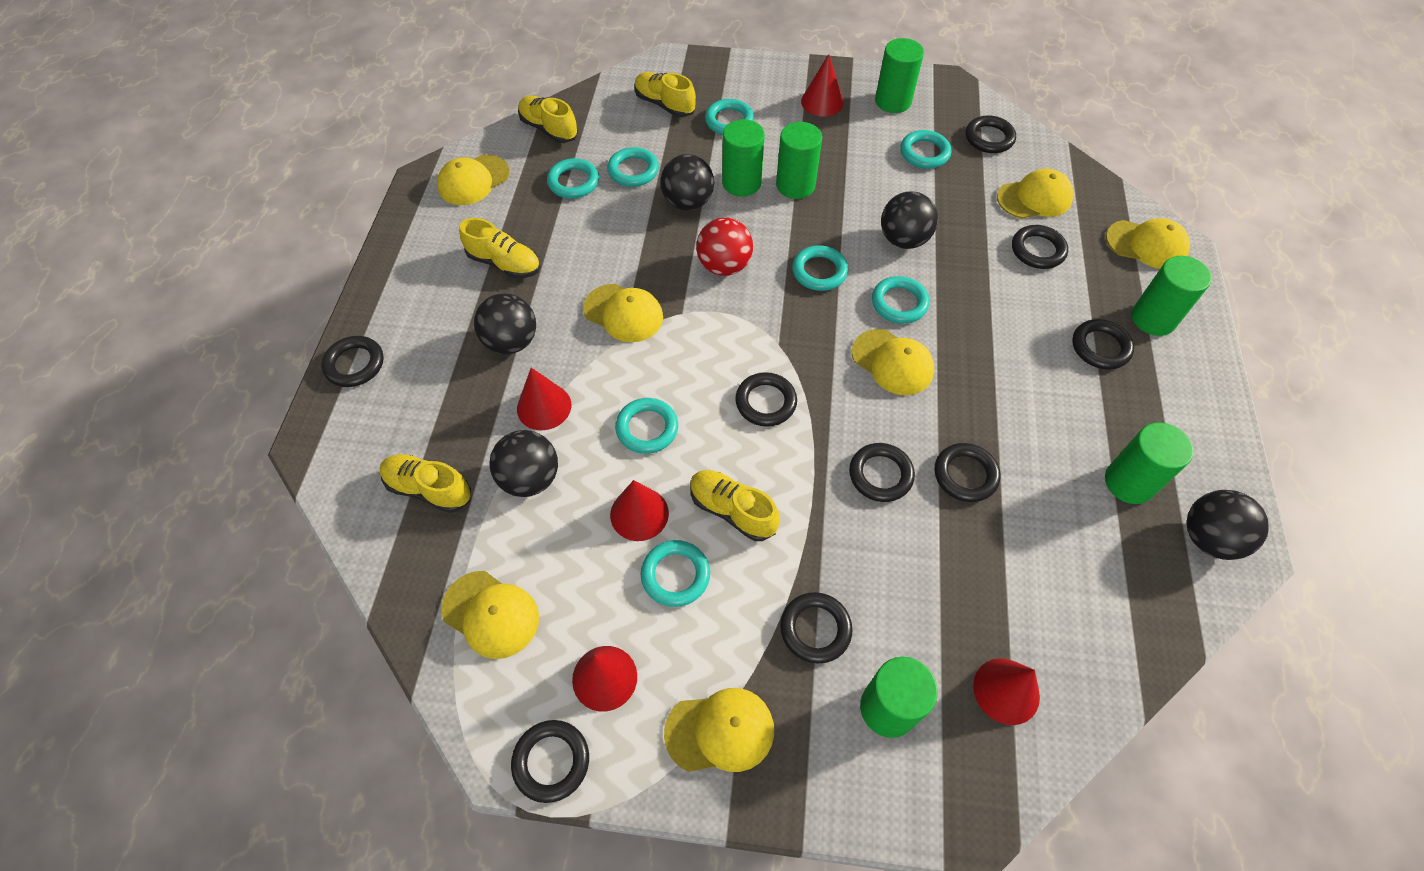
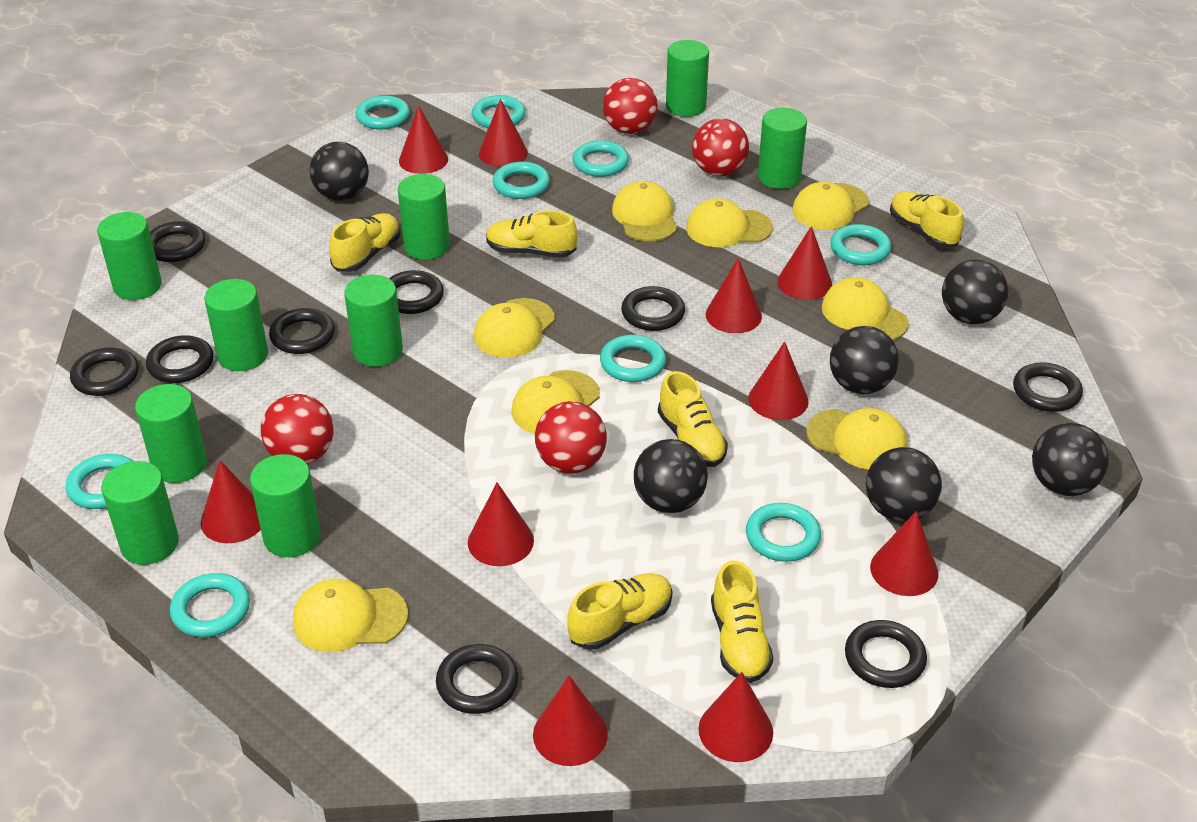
black ball: 5 -> 6
green cylinder: 6 -> 9
red ball: 1 -> 4
red cone: 5 -> 10
turquoise ring: 8 -> 9
yellow cap: 7 -> 8
yellow shoe: 5 -> 6

